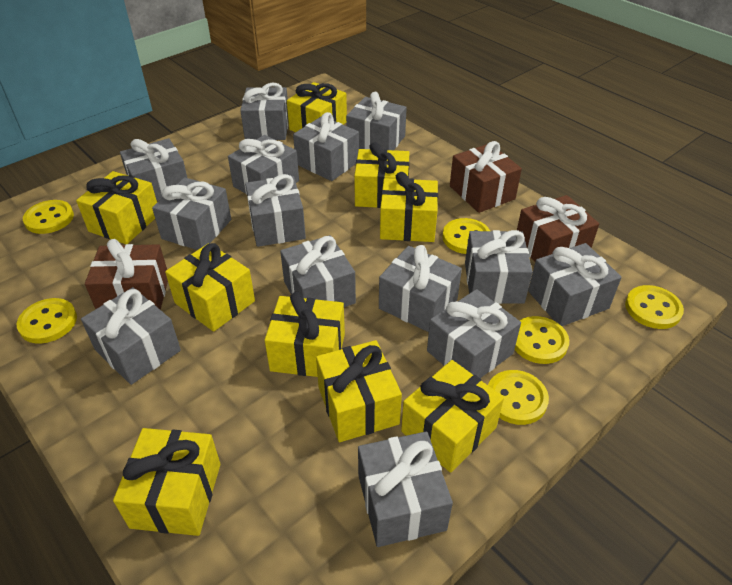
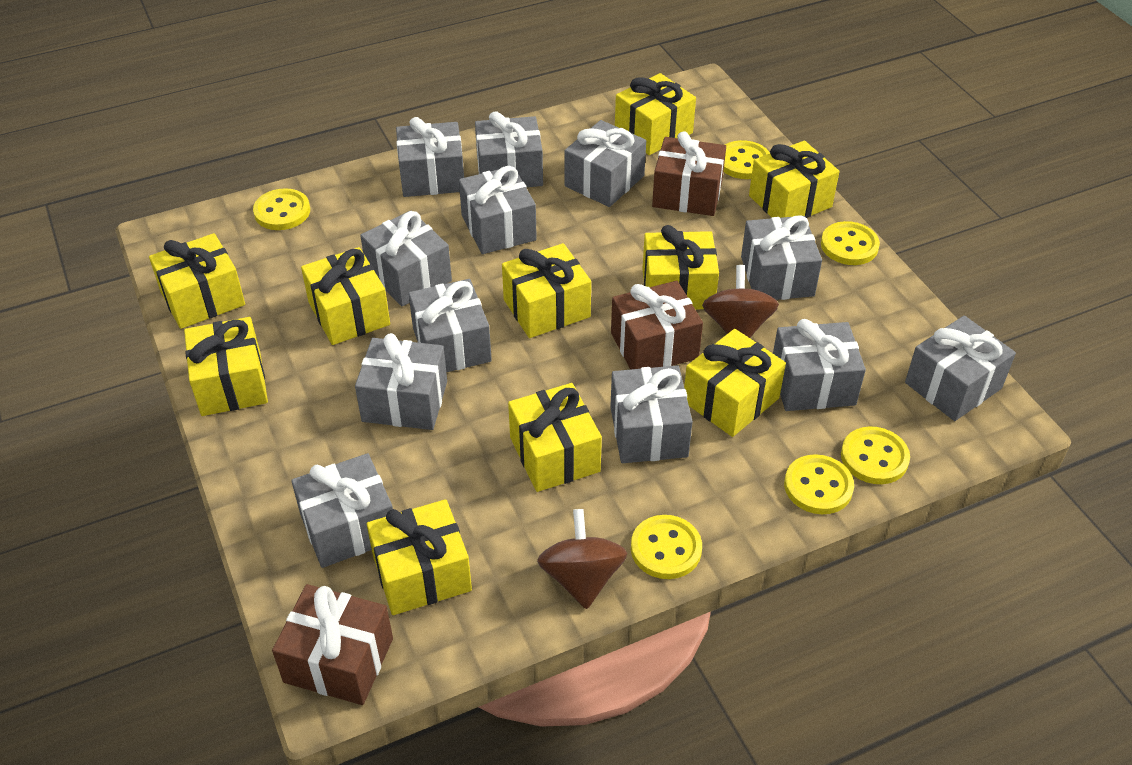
brown spinning top: 0 -> 2
grey gift: 14 -> 12
yellow gift: 9 -> 10

